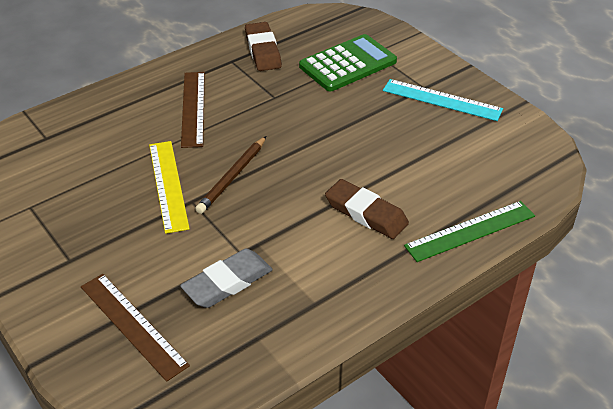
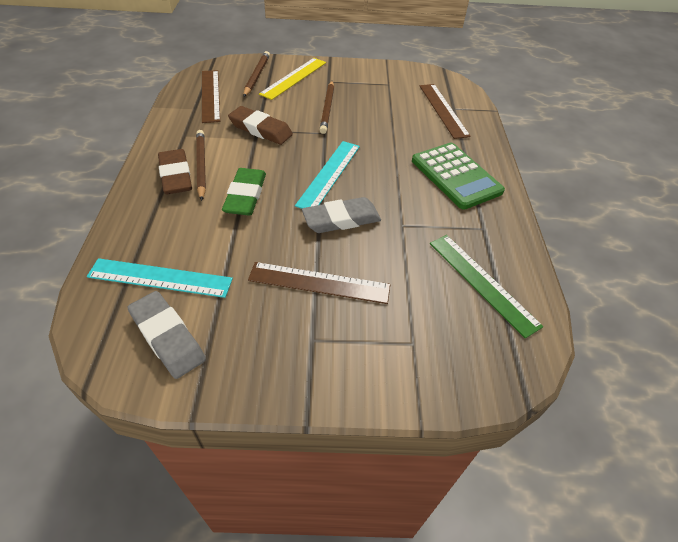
brown pencil: 1 -> 3
brown ruler: 2 -> 3
green eraser: 0 -> 1
grey eraser: 1 -> 2
turquoise ruler: 1 -> 2

